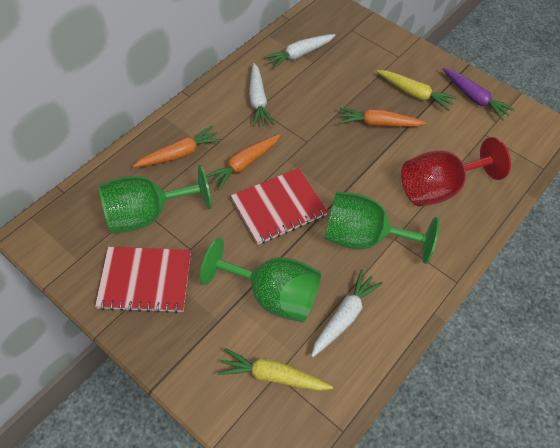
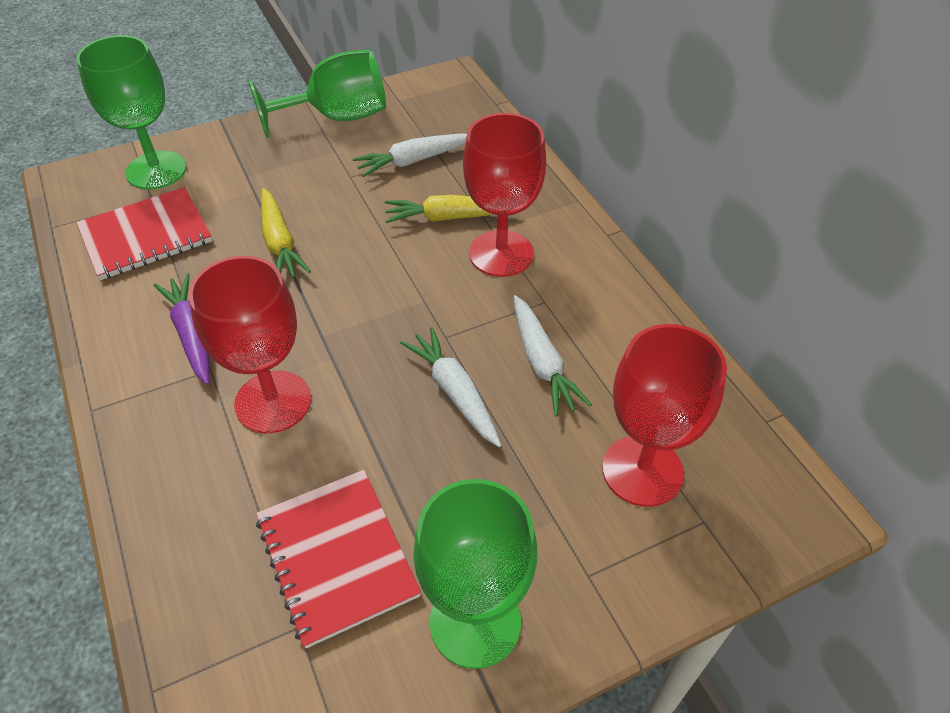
orange carrot: 3 -> 0
red goblet: 1 -> 3

